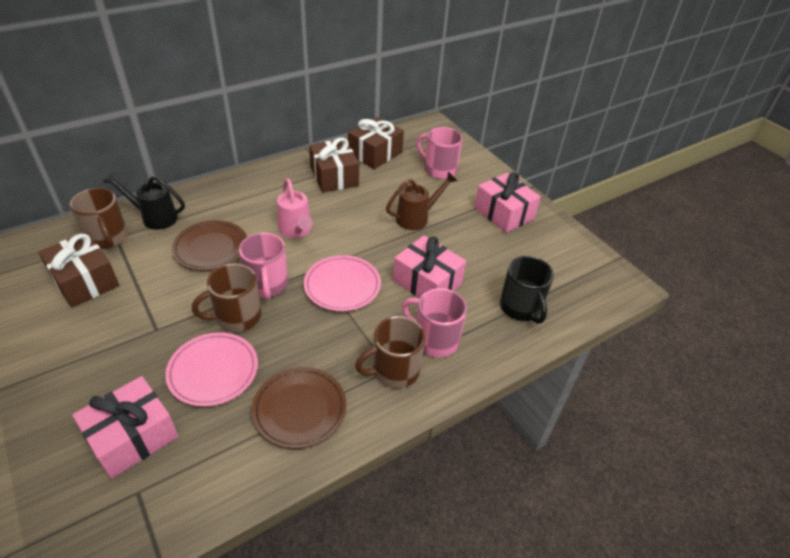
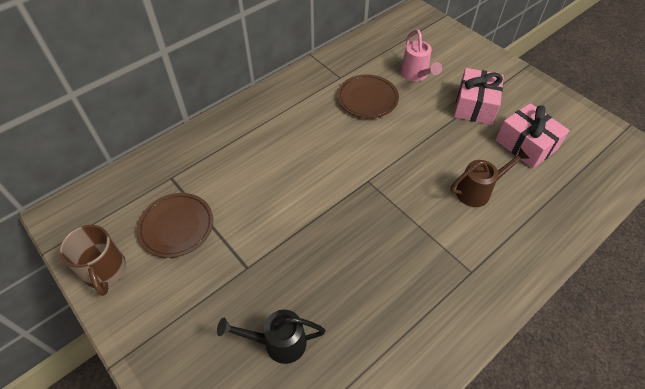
black mug: 1 -> 0
brown gift: 3 -> 0
brown mug: 3 -> 1
pink gift: 3 -> 2
pink mug: 3 -> 0
pink plate: 2 -> 0

